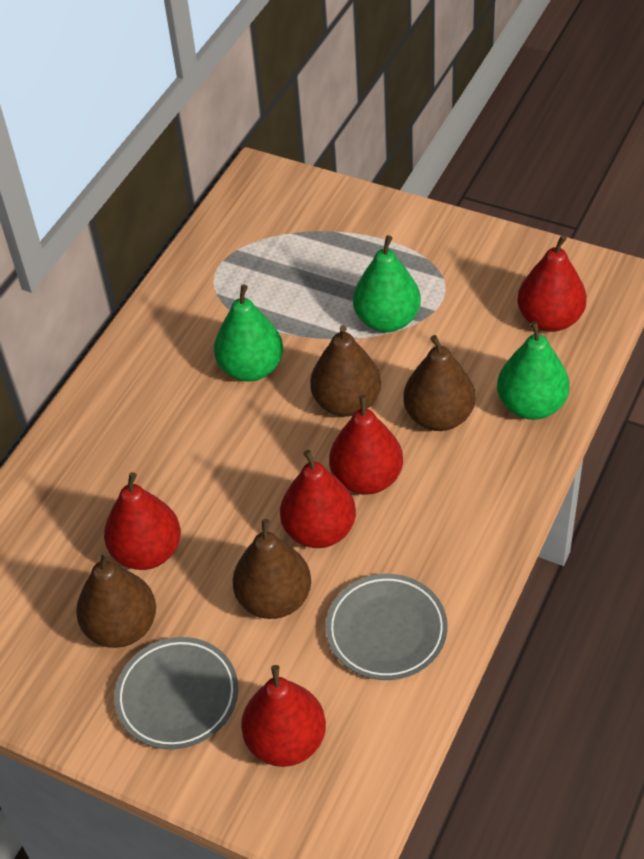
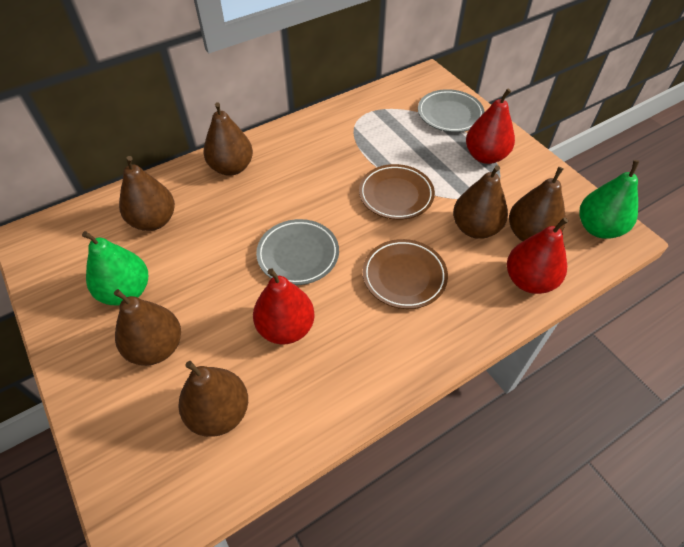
brown pear: 4 -> 6
brown plate: 0 -> 2
green pear: 3 -> 2
red pear: 5 -> 3

